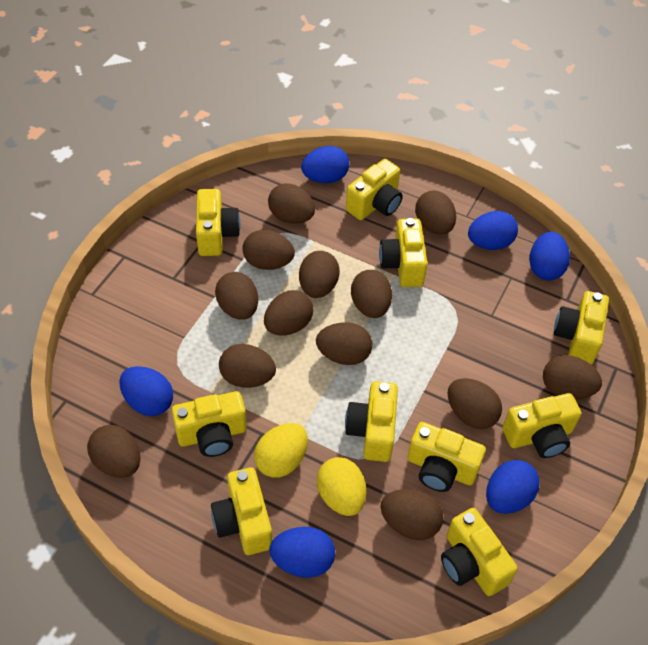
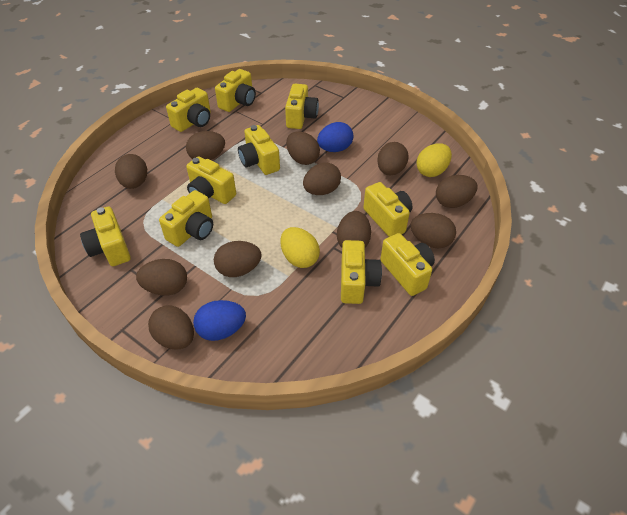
blue egg: 6 -> 2
brown egg: 13 -> 11

